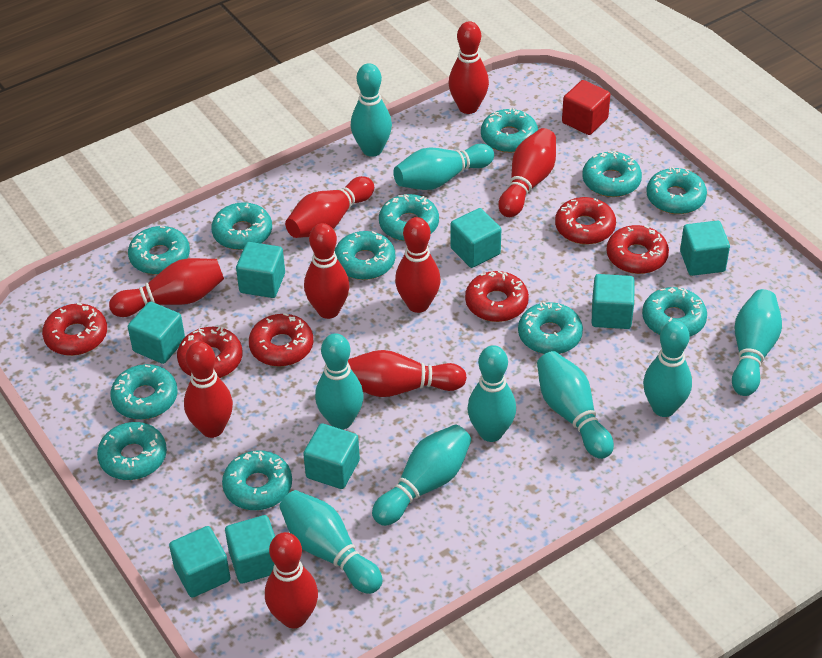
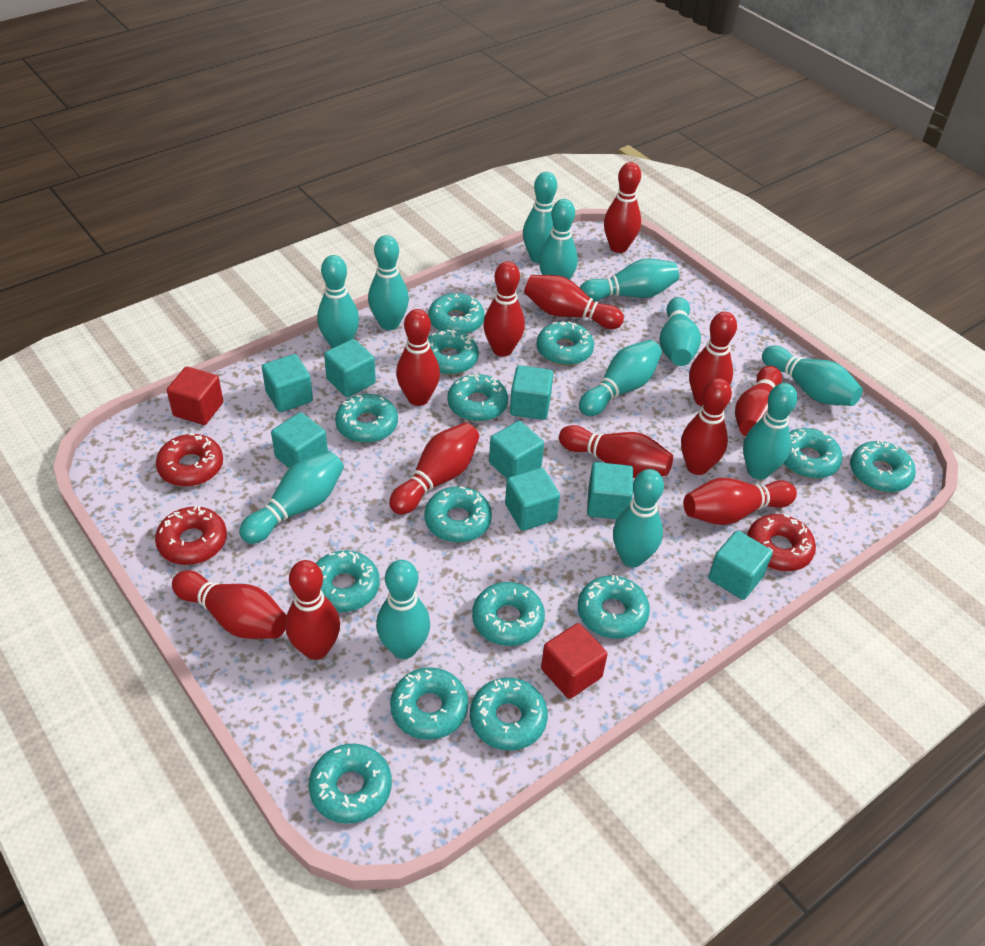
red bowling pin: 9 -> 12
red cube: 1 -> 2
red donut: 6 -> 3
turquoise bowling pin: 9 -> 12
turquoise donut: 12 -> 14

